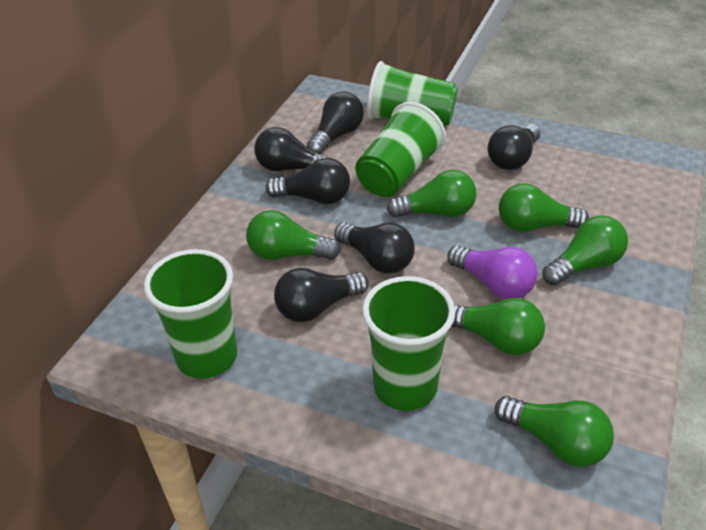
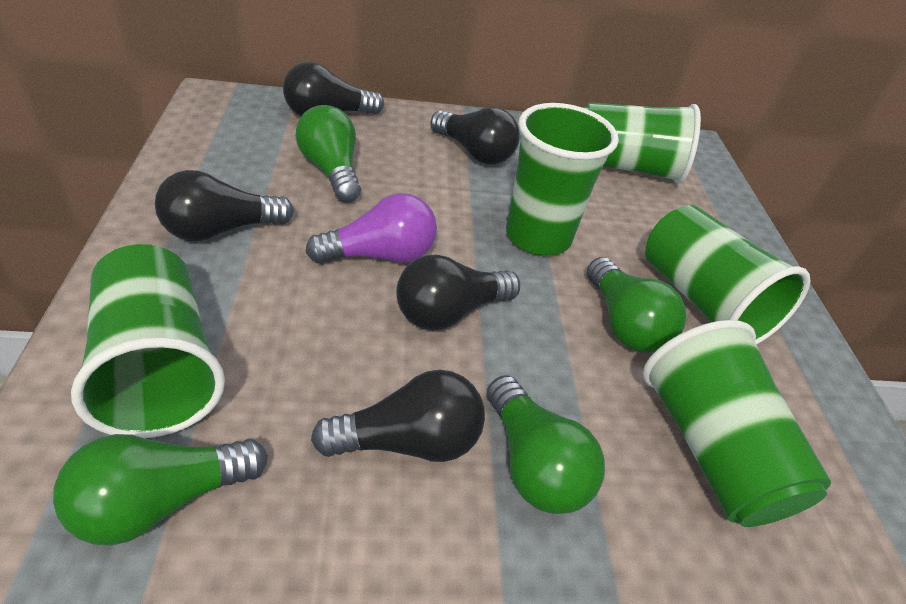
black light bulb: 6 -> 5
green cup: 4 -> 5
green light bulb: 6 -> 4

